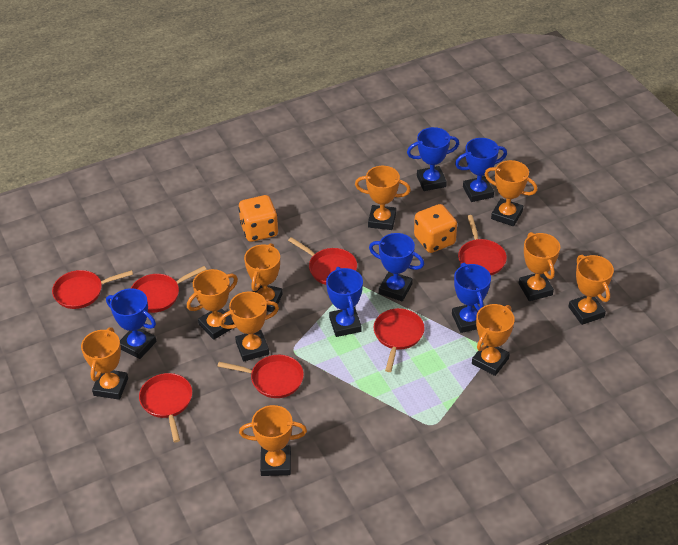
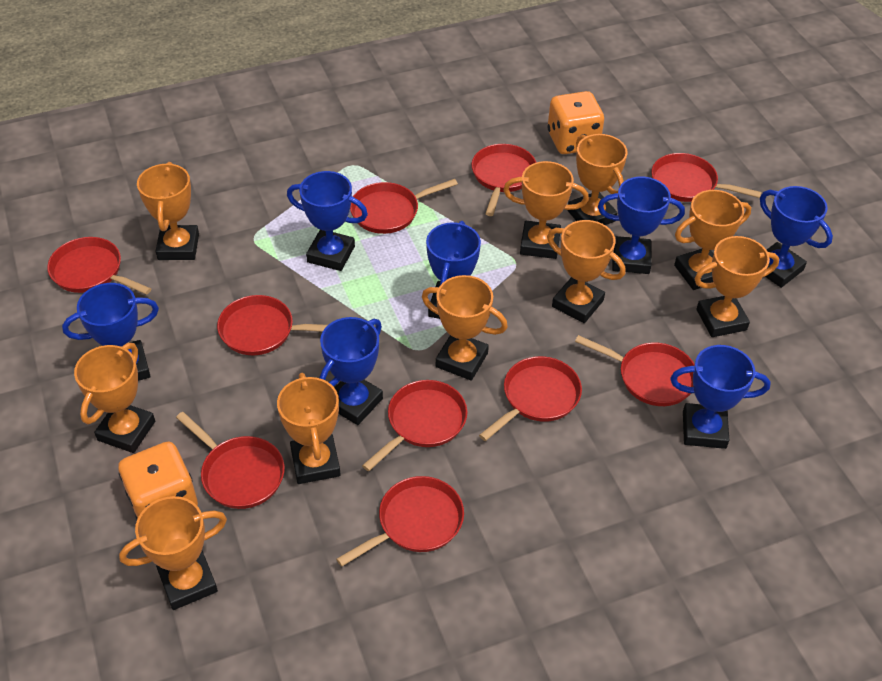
blue trophy: 6 -> 7
red pan: 7 -> 10

